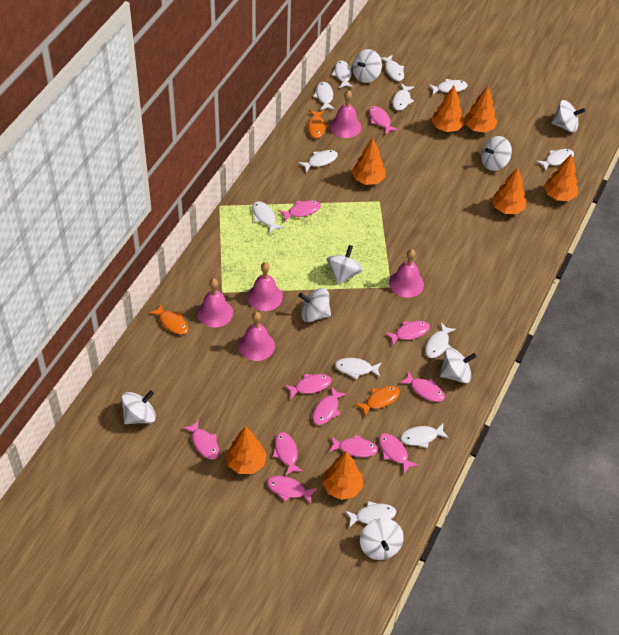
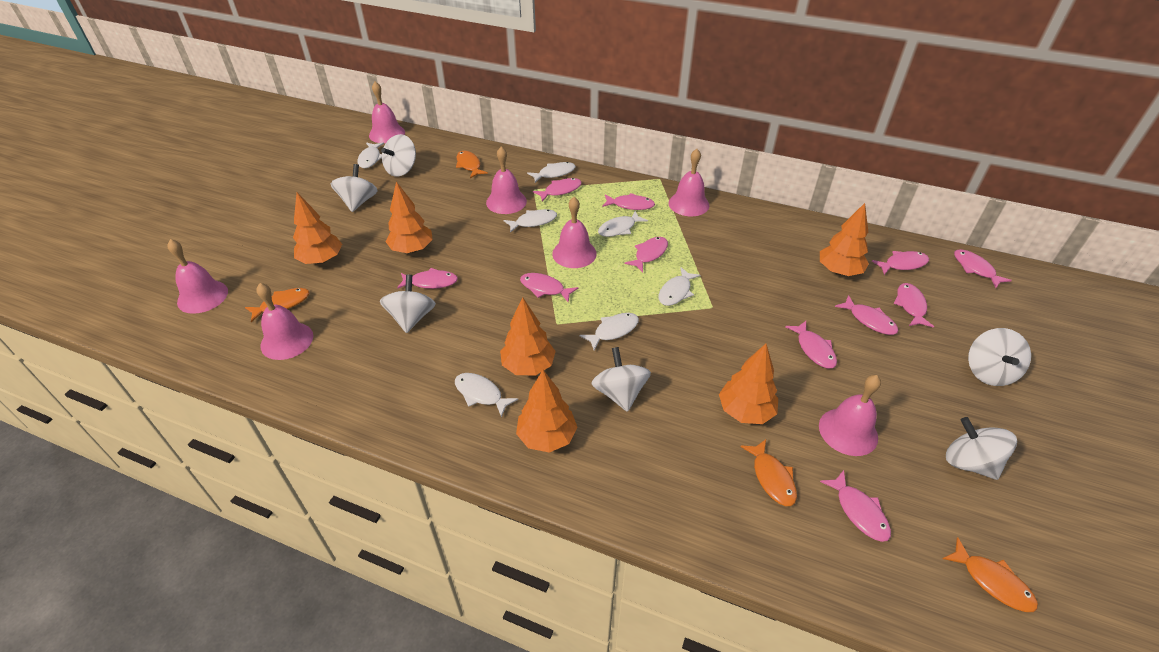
orange fish: 3 -> 4
orange tree: 7 -> 6
pink bell: 5 -> 7
white fish: 12 -> 7
white spinning top: 8 -> 6

